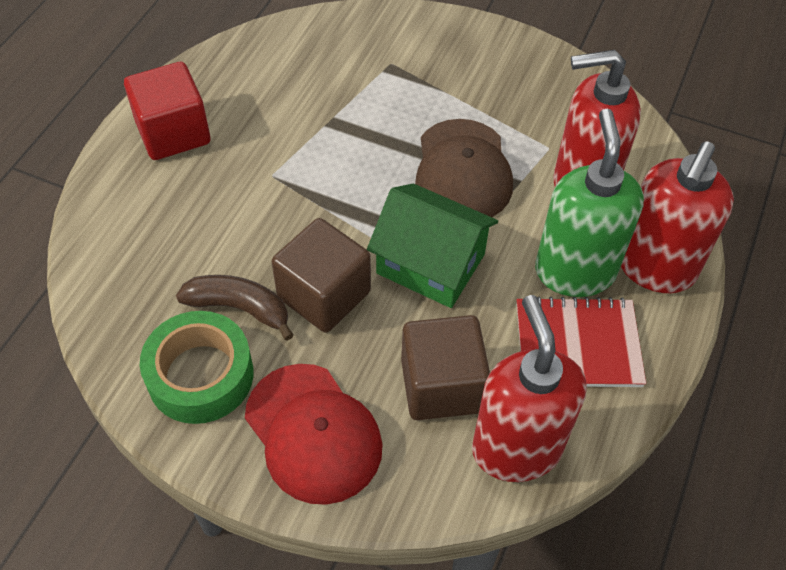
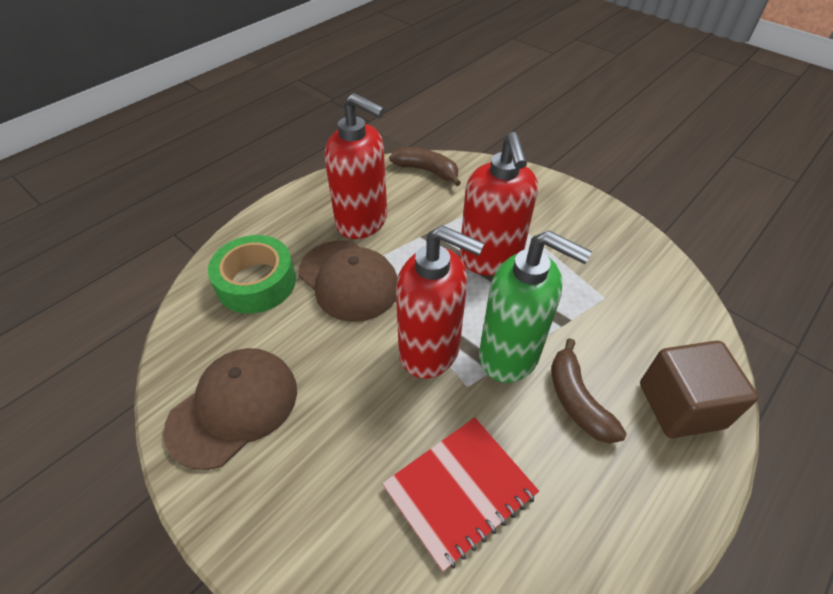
brown banana: 1 -> 2
brown cap: 1 -> 2
brown cube: 2 -> 1
green house: 1 -> 0
red cap: 1 -> 0
red cube: 1 -> 0

